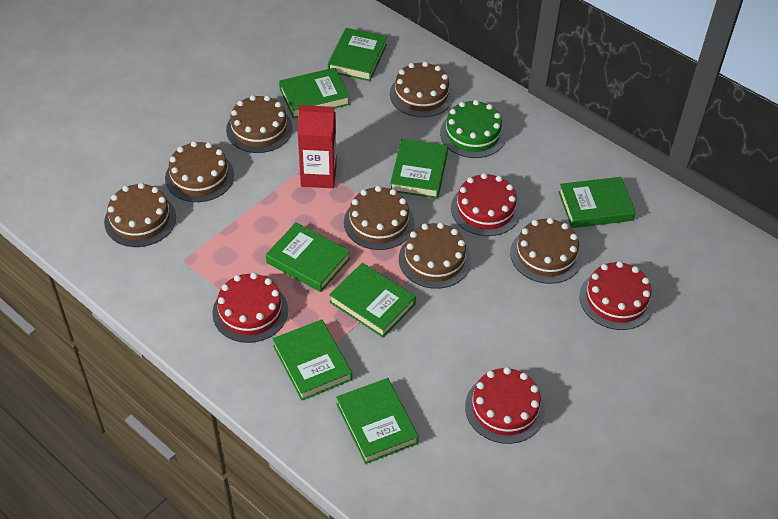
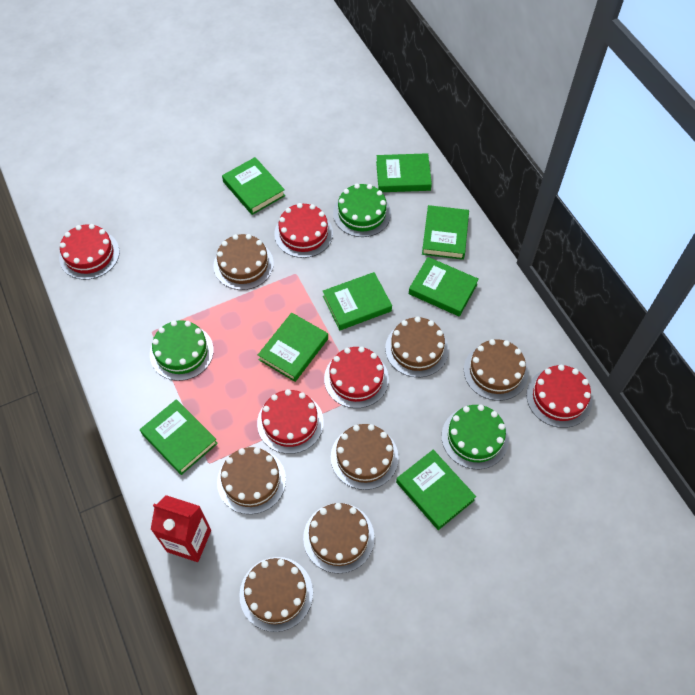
green cake: 1 -> 3
red cake: 4 -> 5

